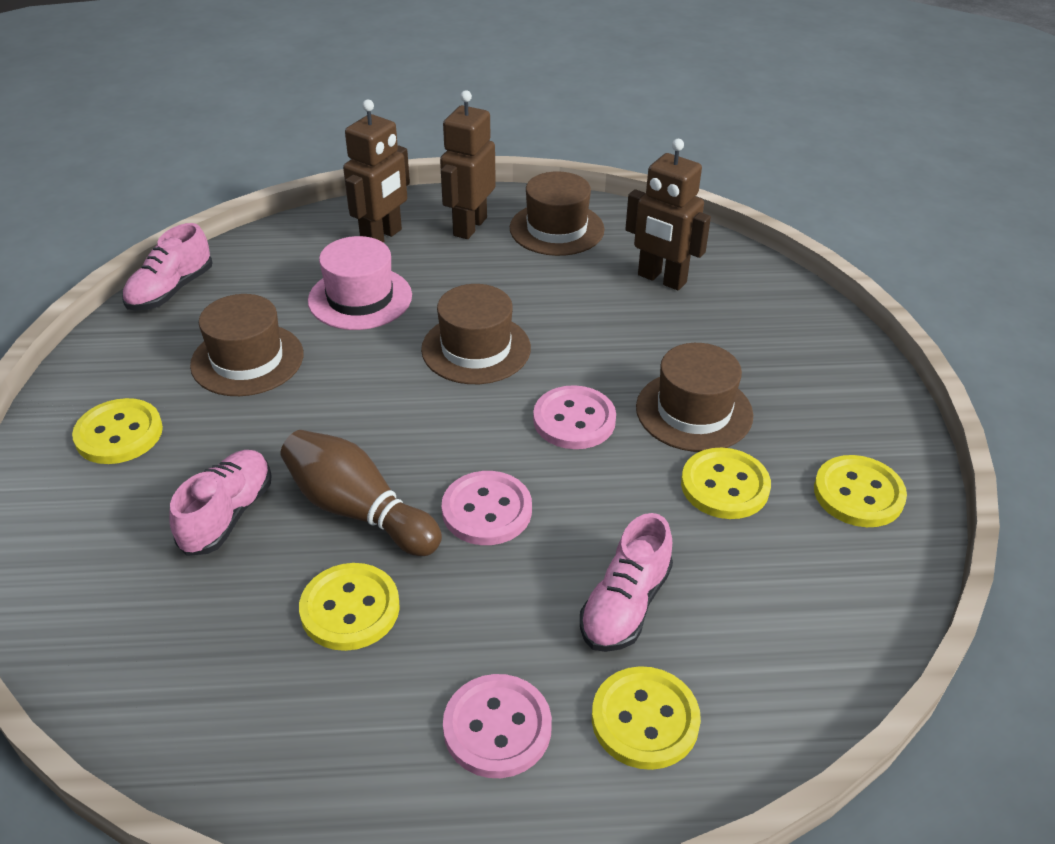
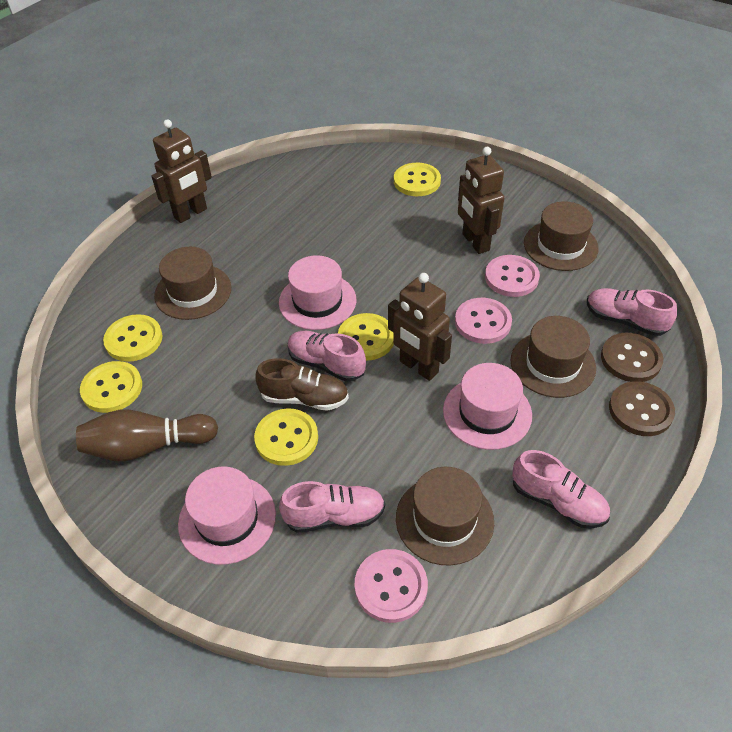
brown button: 0 -> 2
brown shoe: 0 -> 1
pink hat: 1 -> 3
pink shoe: 3 -> 4

